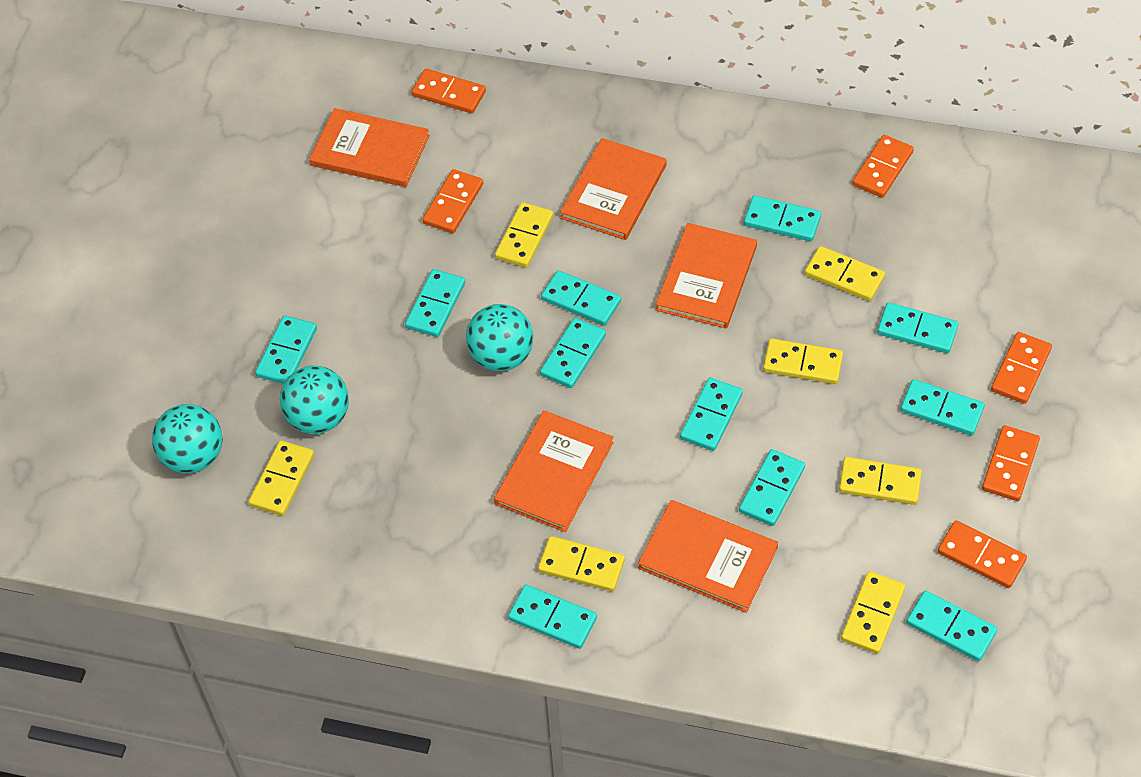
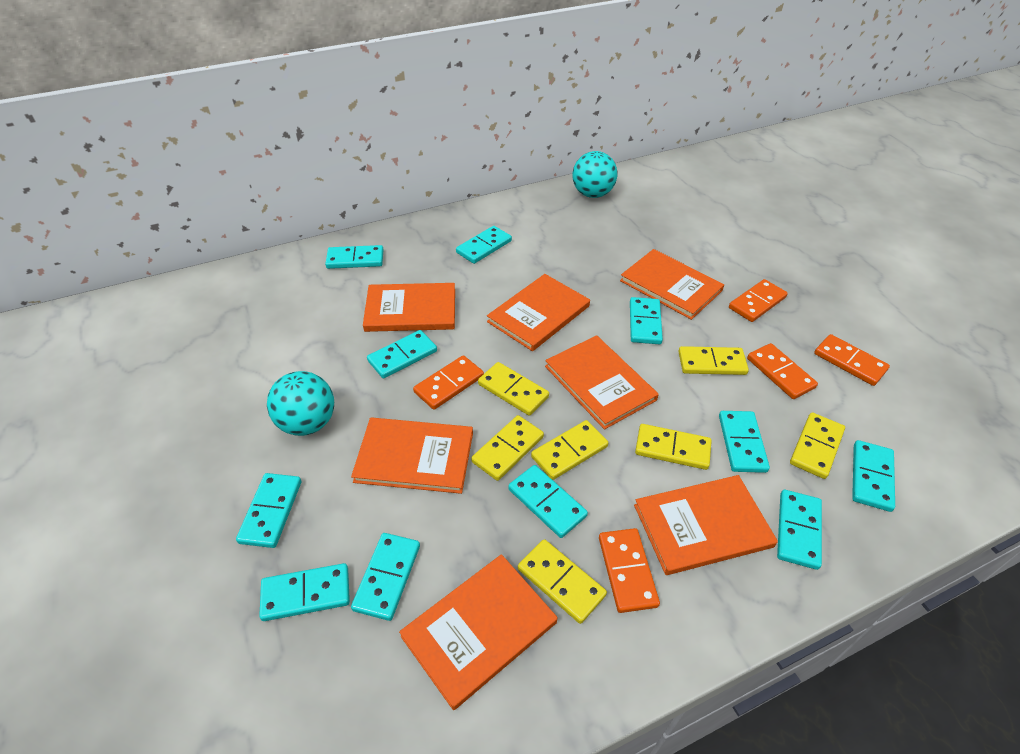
orange book: 5 -> 7
orange domino: 6 -> 5
turquoise ball: 3 -> 2

